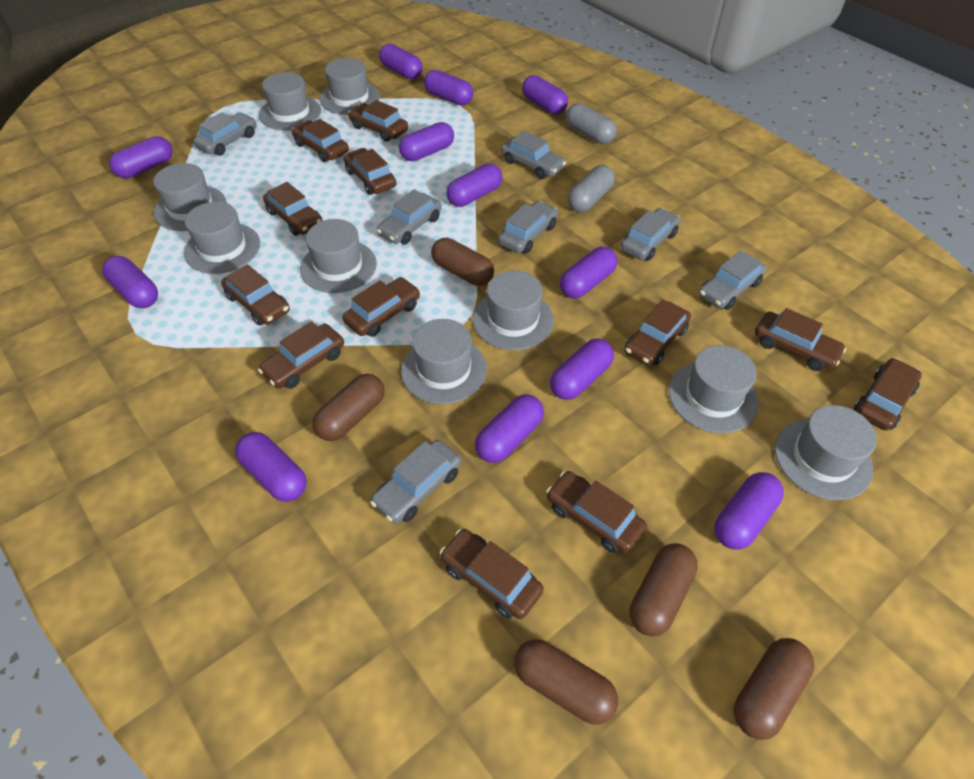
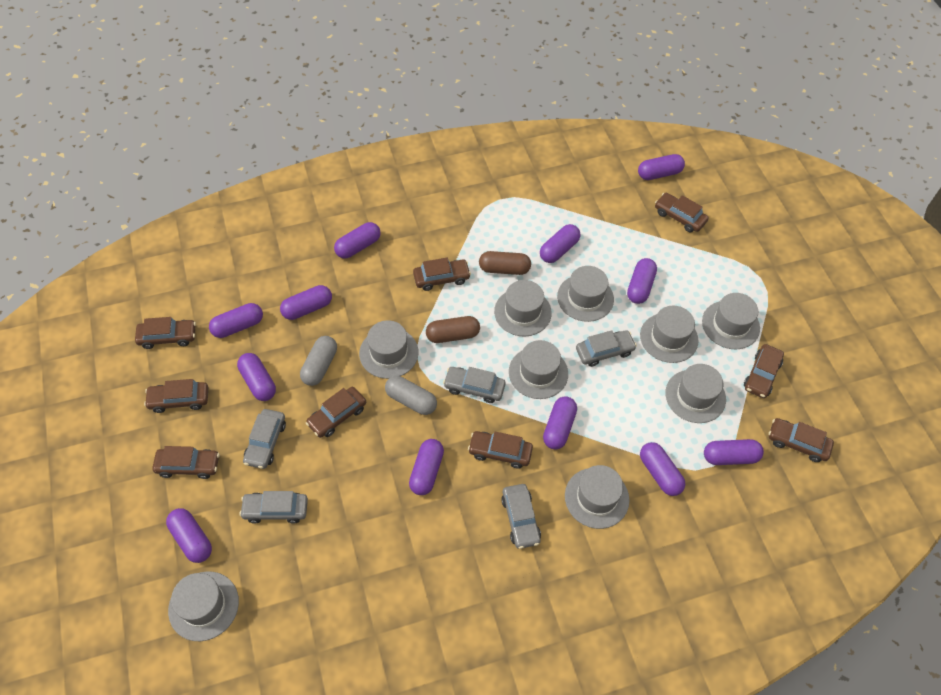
brown capsule: 5 -> 2
brown car: 12 -> 9
grey car: 7 -> 5

